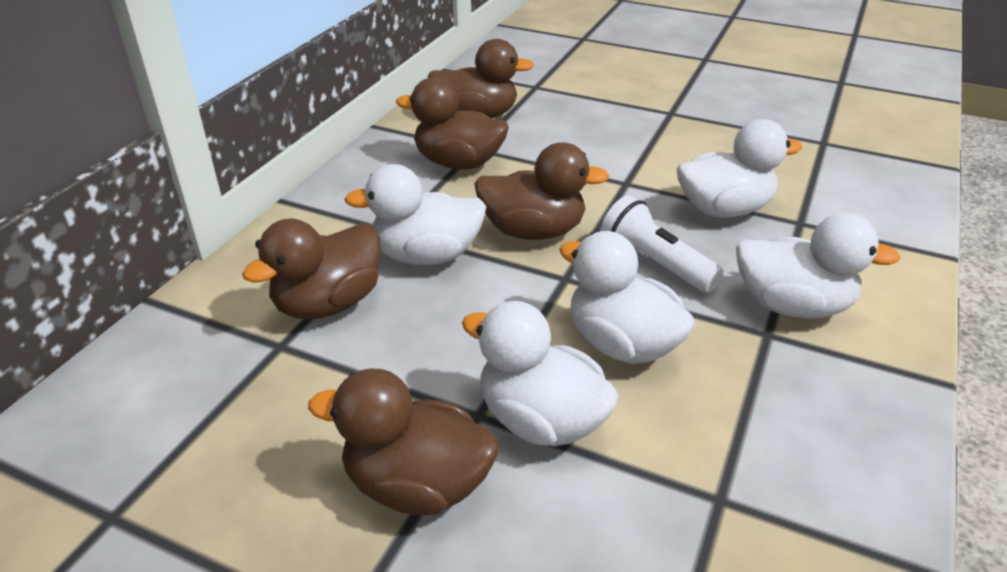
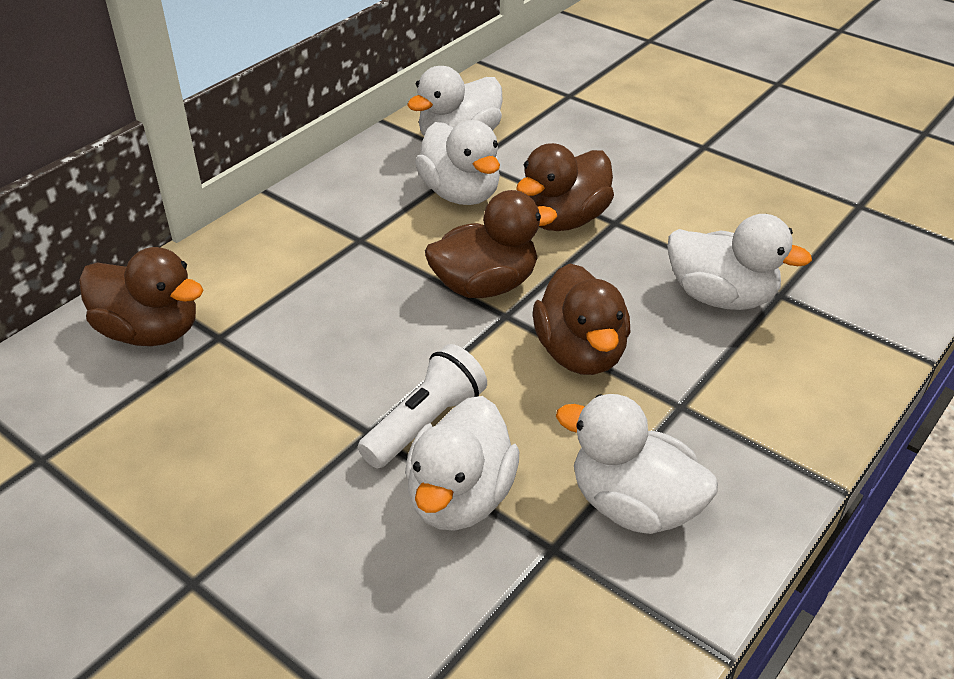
brown duck: 5 -> 4

